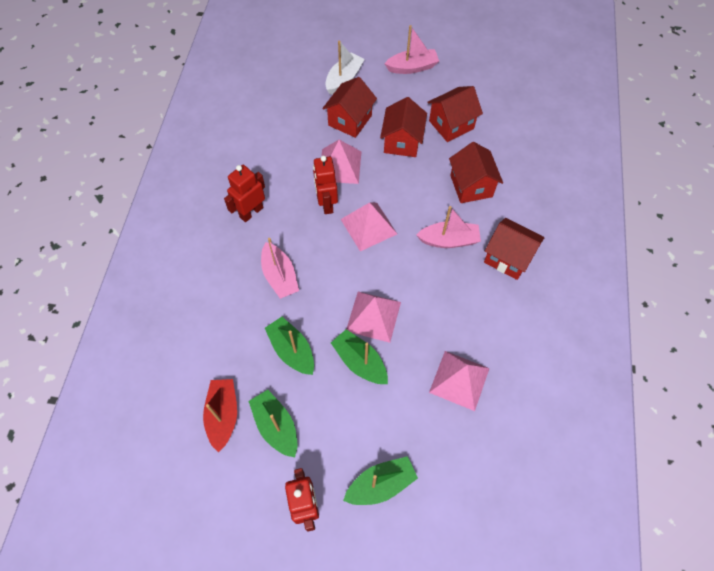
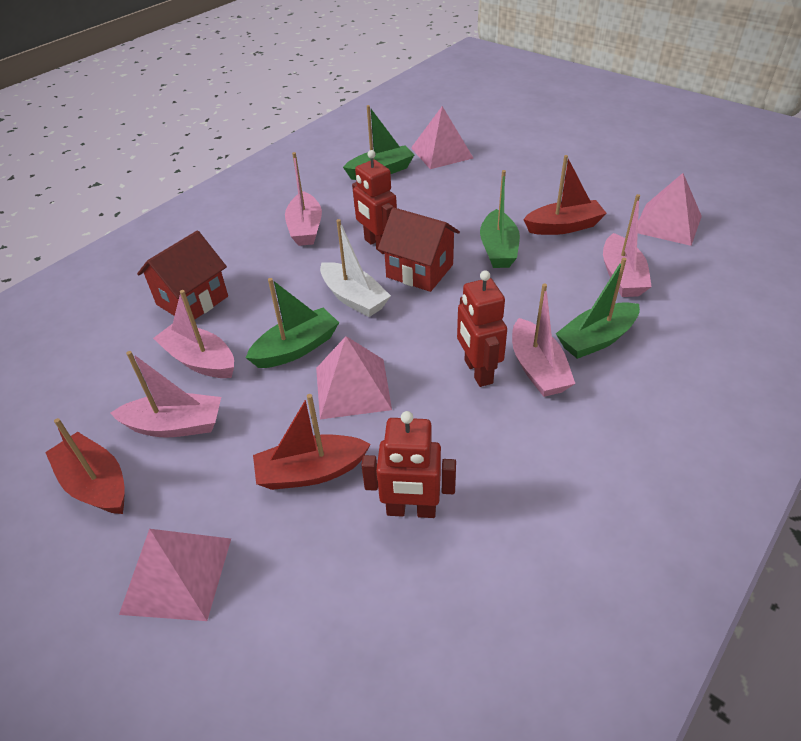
pink boat: 3 -> 5
red boat: 1 -> 3
red house: 5 -> 2

